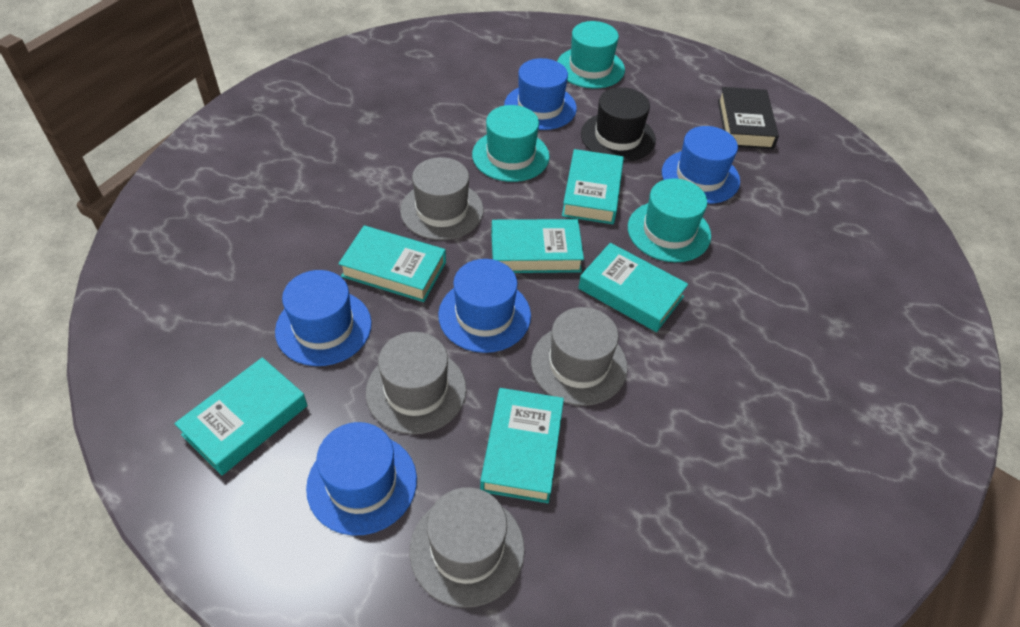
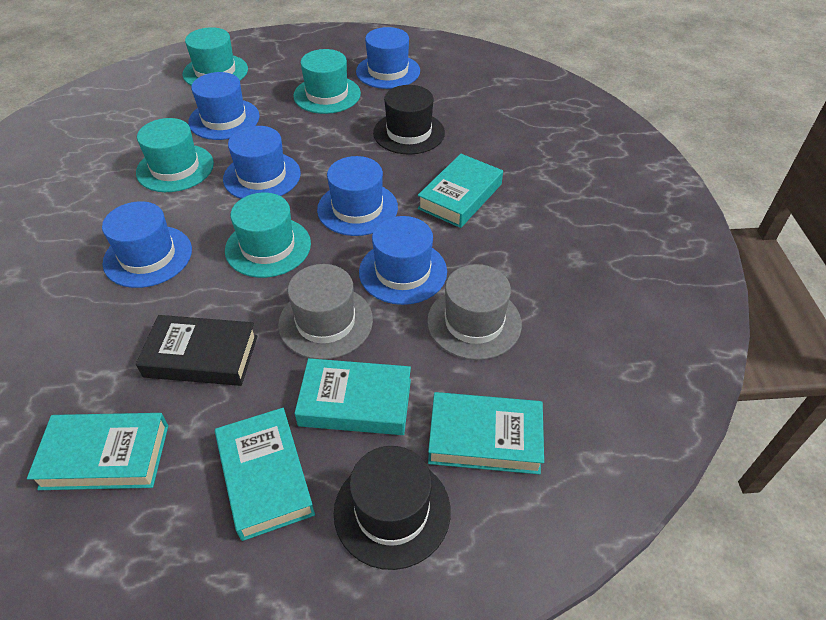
black hat: 1 -> 2
blue hat: 5 -> 6
grey hat: 4 -> 2
turquoise book: 6 -> 5
turquoise hat: 3 -> 4

